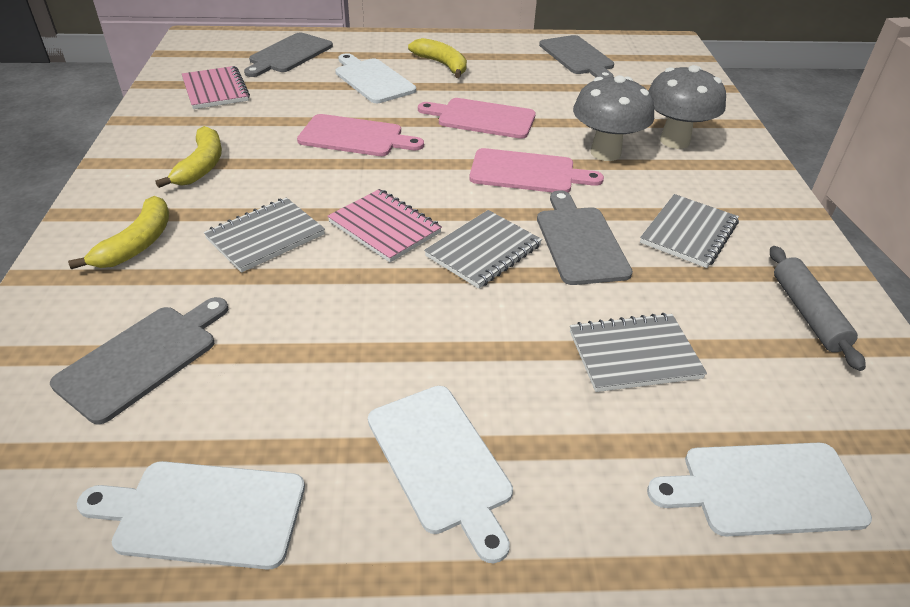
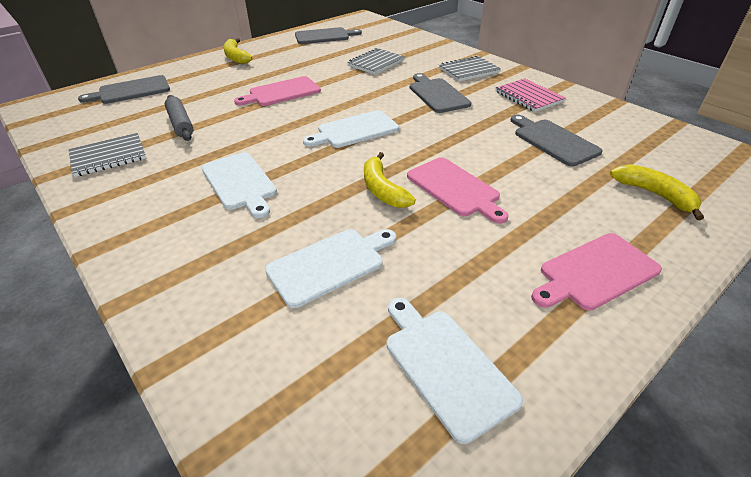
grey mushroom: 2 -> 0
grey notebook: 4 -> 3
pink notebook: 2 -> 1

